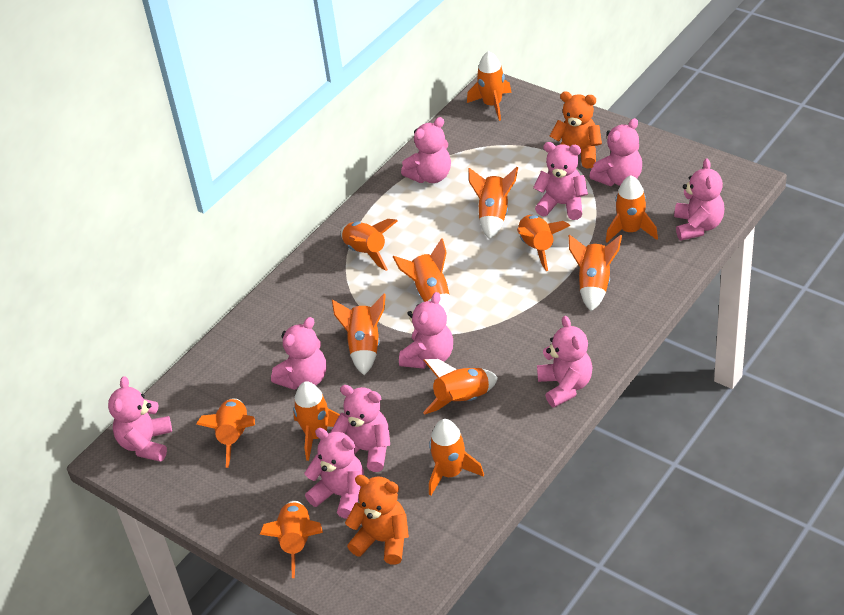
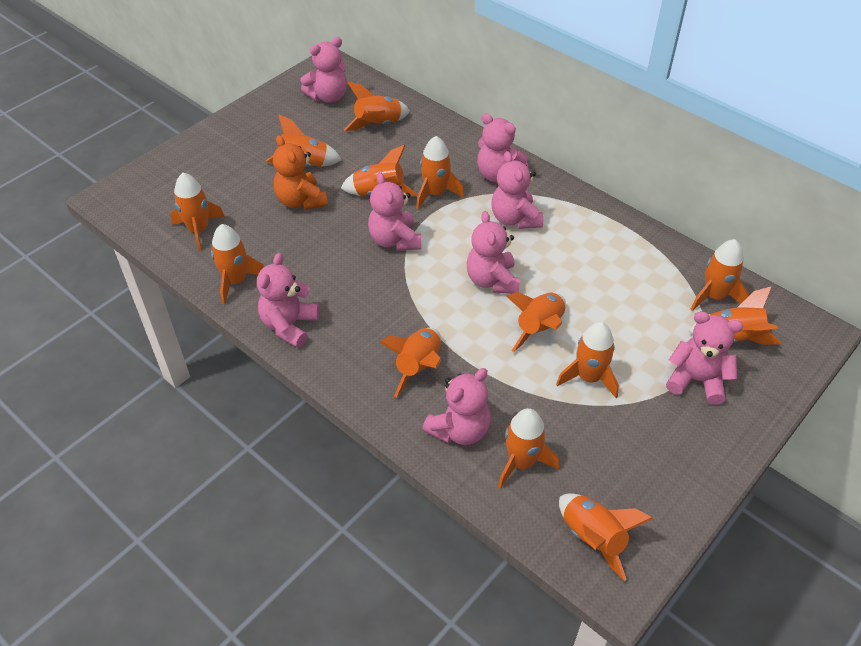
orange teddy bear: 2 -> 1
pink teddy bear: 10 -> 8

